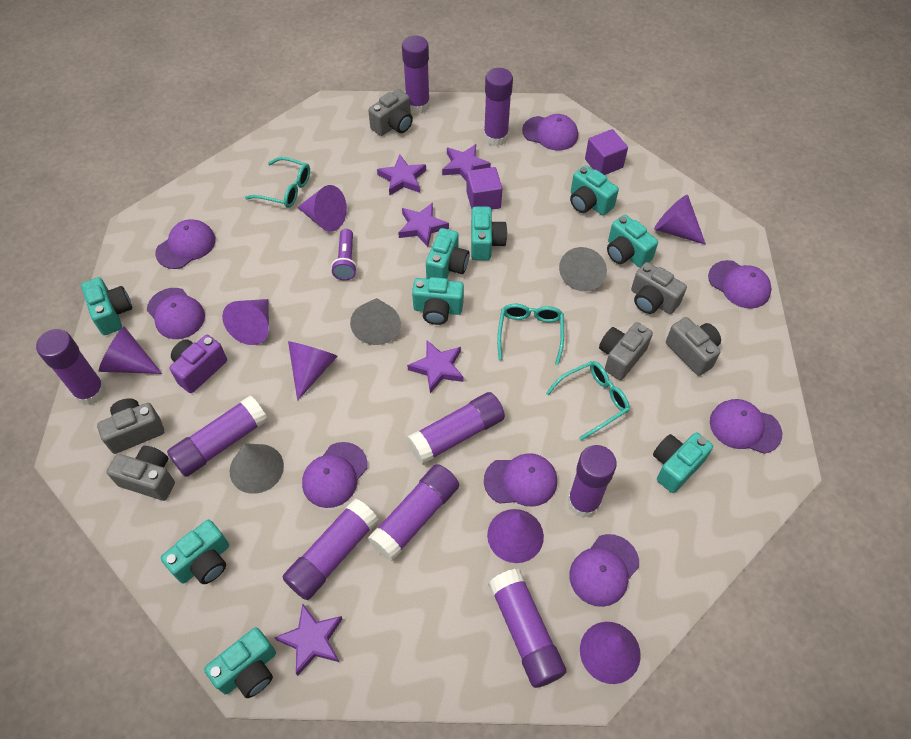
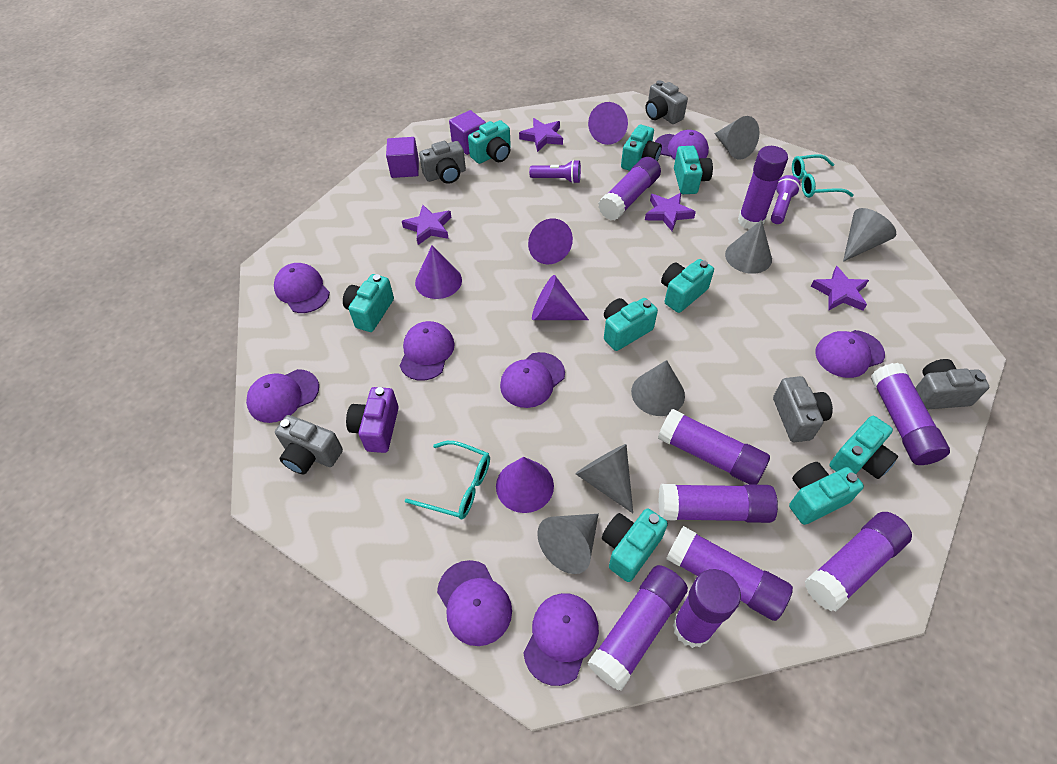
grey camera: 6 -> 5
grey cone: 3 -> 6
purple cone: 7 -> 5
purple flashlight: 1 -> 2
purple star: 5 -> 4
turquoise glasses: 3 -> 2

